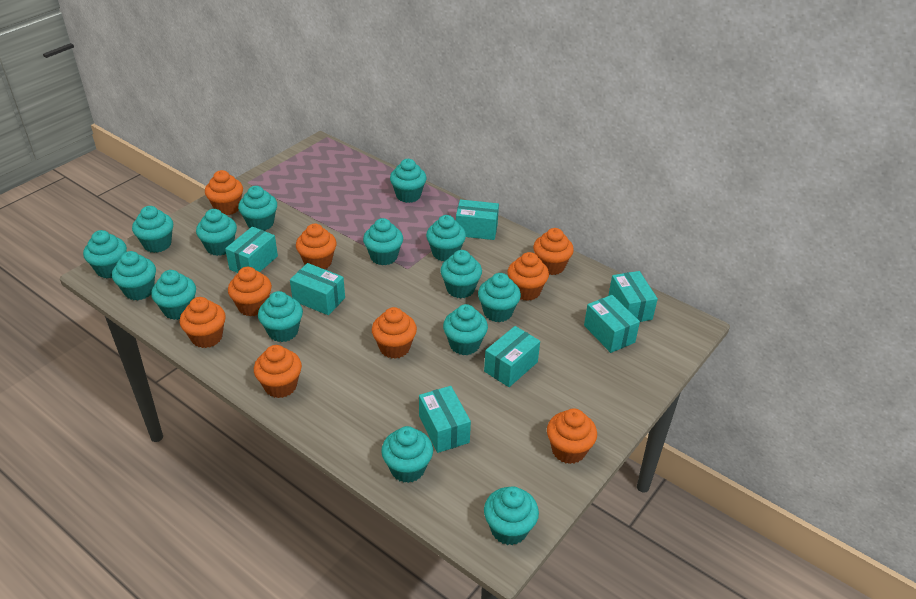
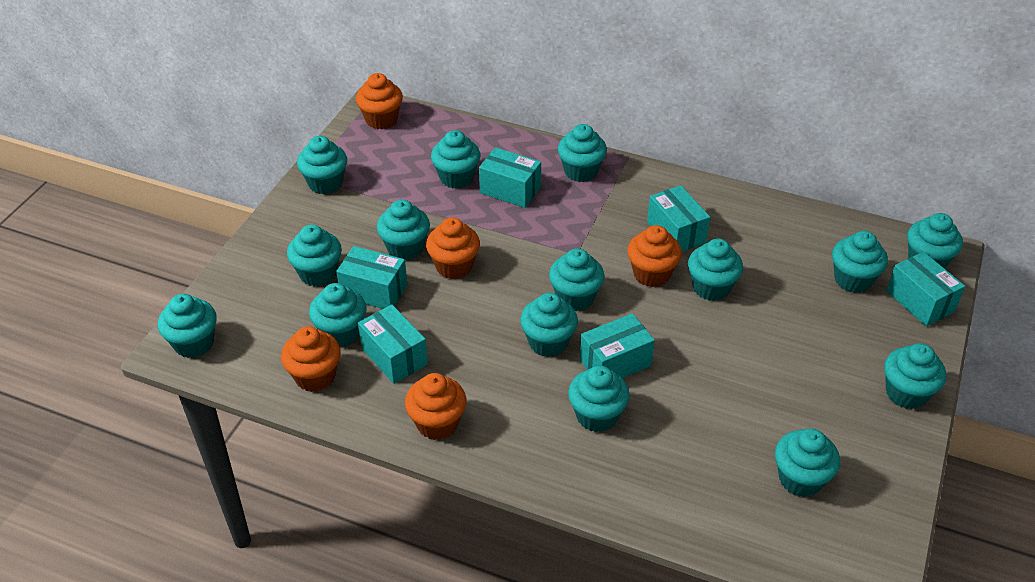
orange cupcake: 9 -> 5
turquoise box: 7 -> 6

